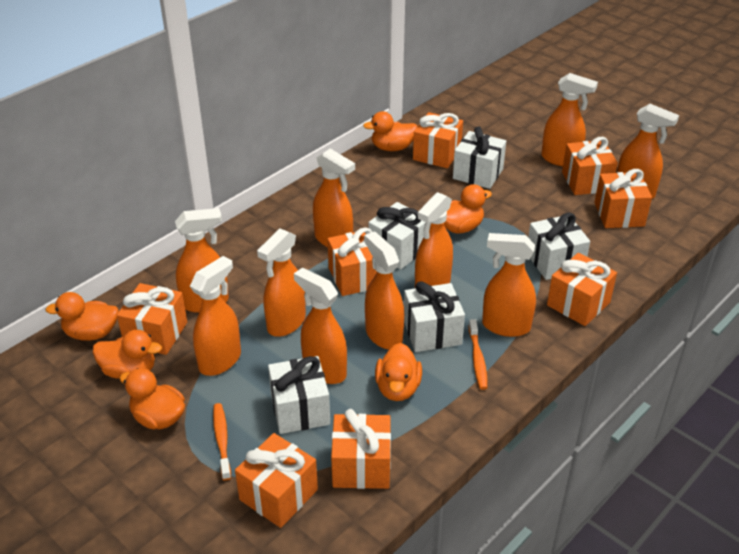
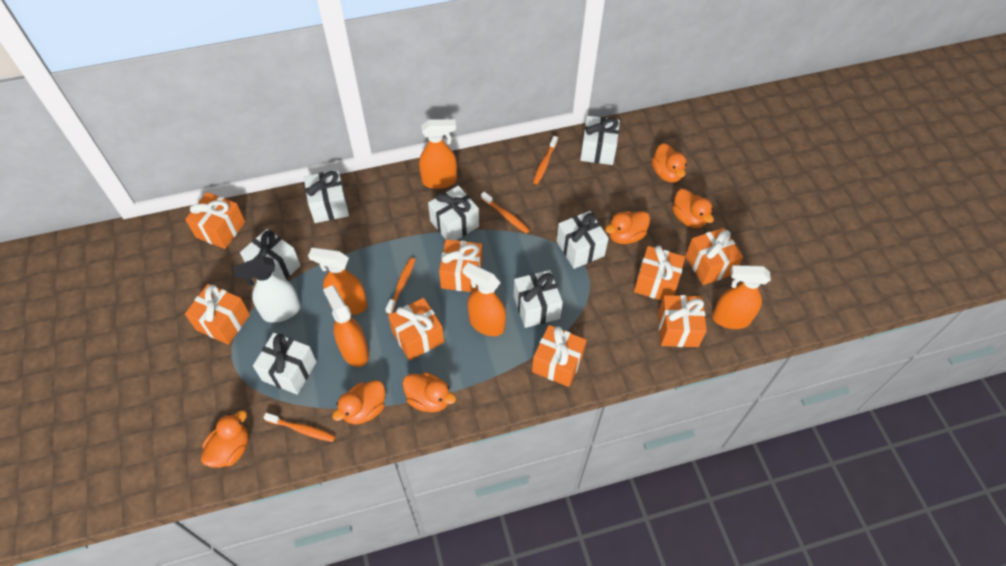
orange spray bottle: 10 -> 5
orange toothbrush: 2 -> 4
white gift: 5 -> 7
white spray bottle: 0 -> 1

